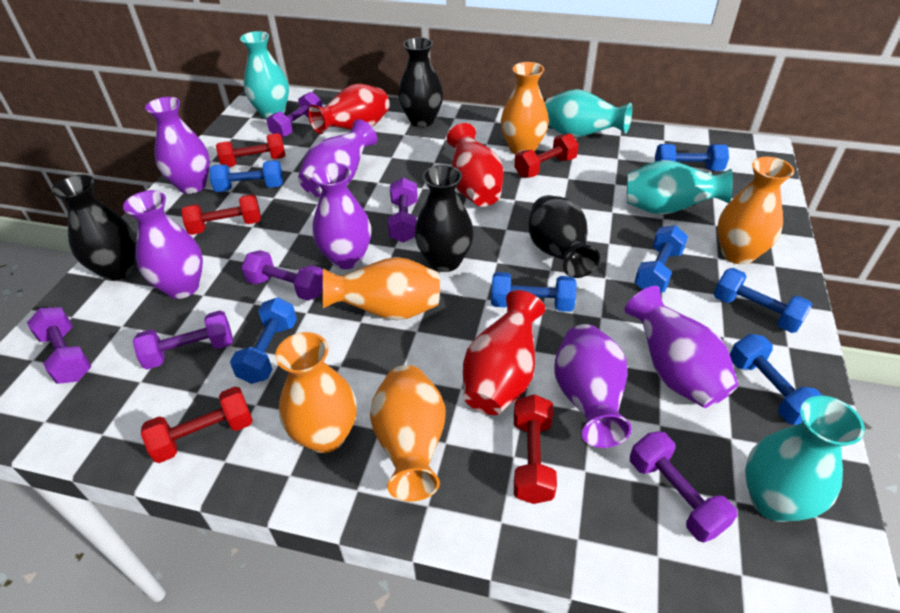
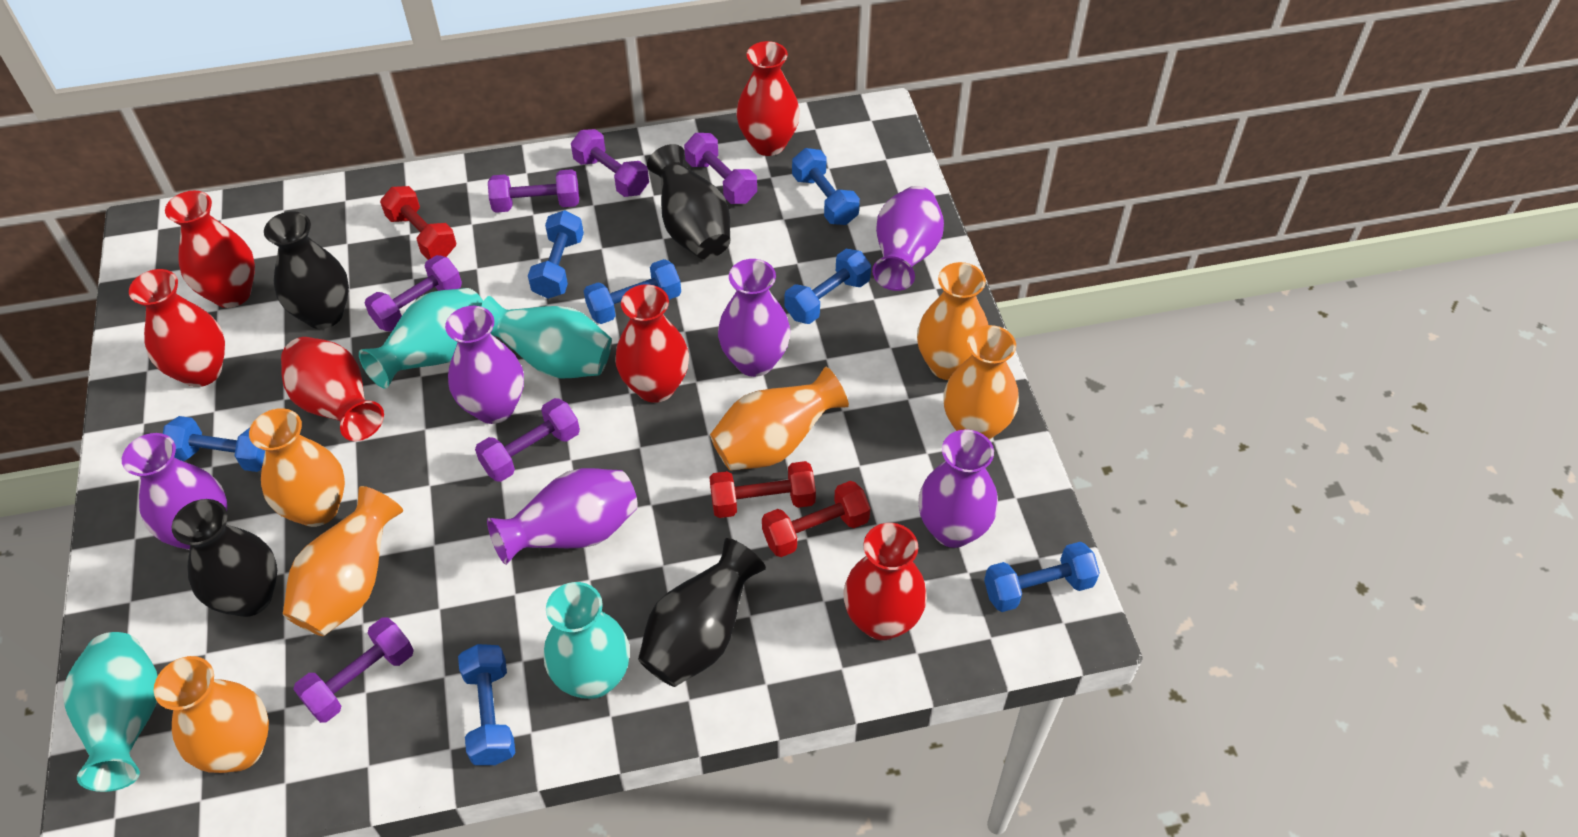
orange vase: 5 -> 6
red dumbbell: 5 -> 3
red vase: 3 -> 6

